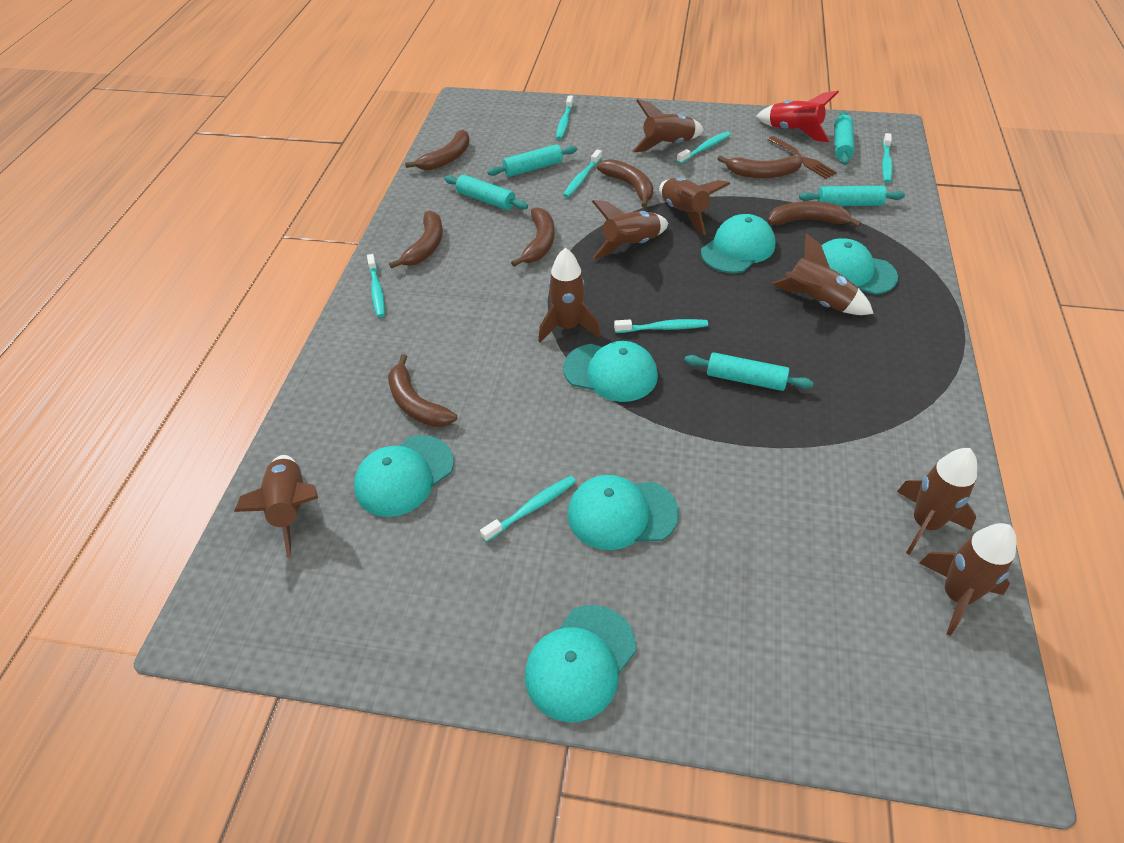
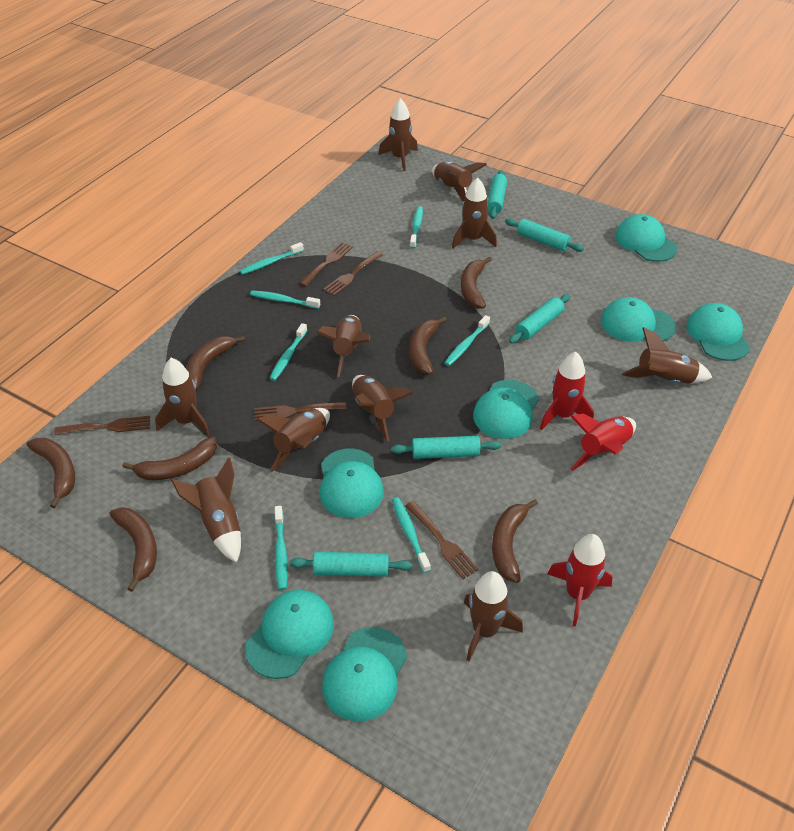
brown fork: 1 -> 5
brown rocket: 8 -> 10
red rocket: 1 -> 3
turquoise cap: 6 -> 7

